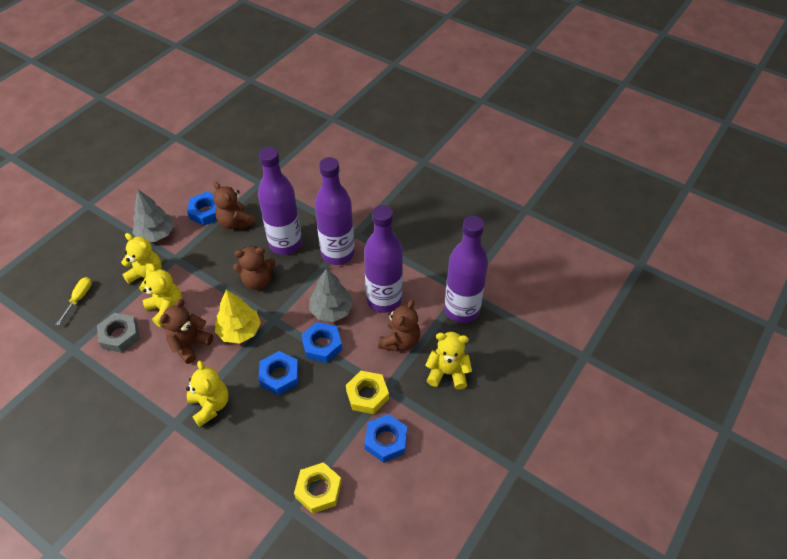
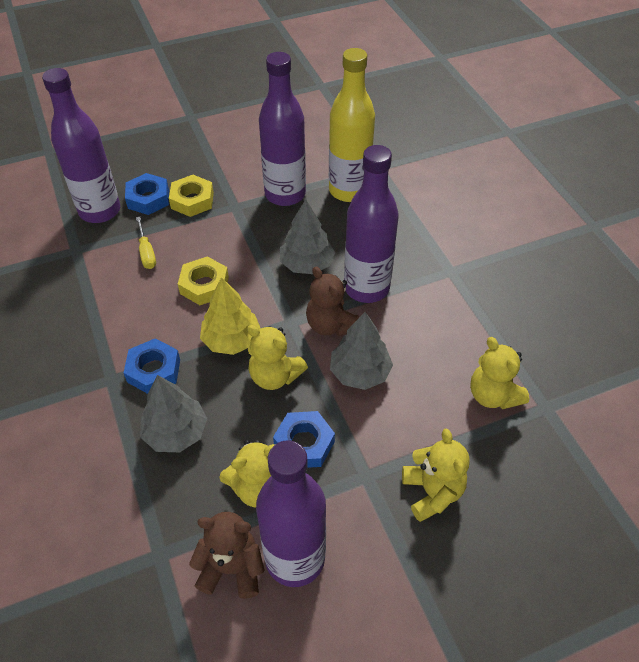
blue nut: 4 -> 3
brown teddy bear: 4 -> 2
grey nut: 1 -> 0
grey tree: 2 -> 3
yellow bottle: 0 -> 1

